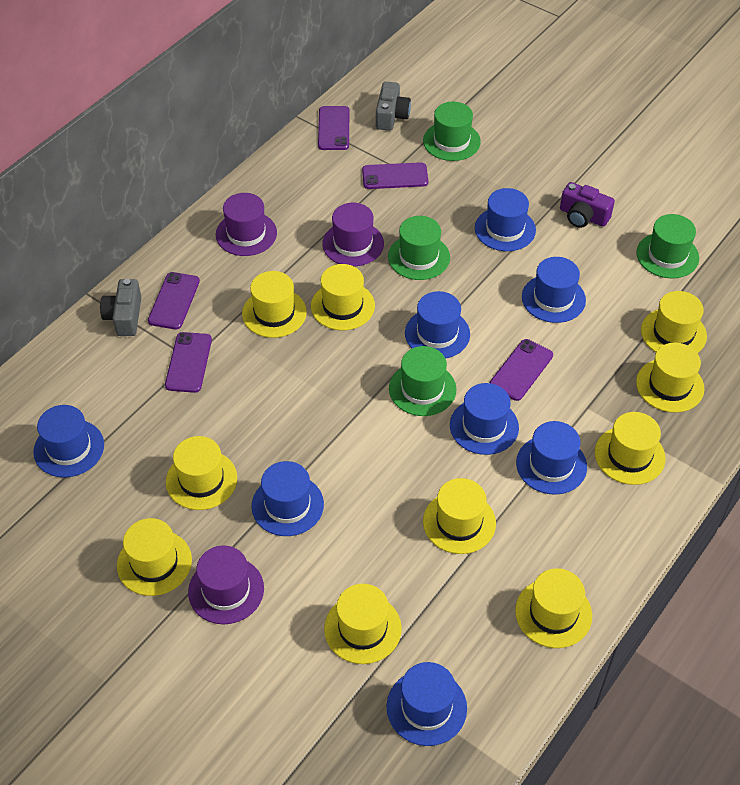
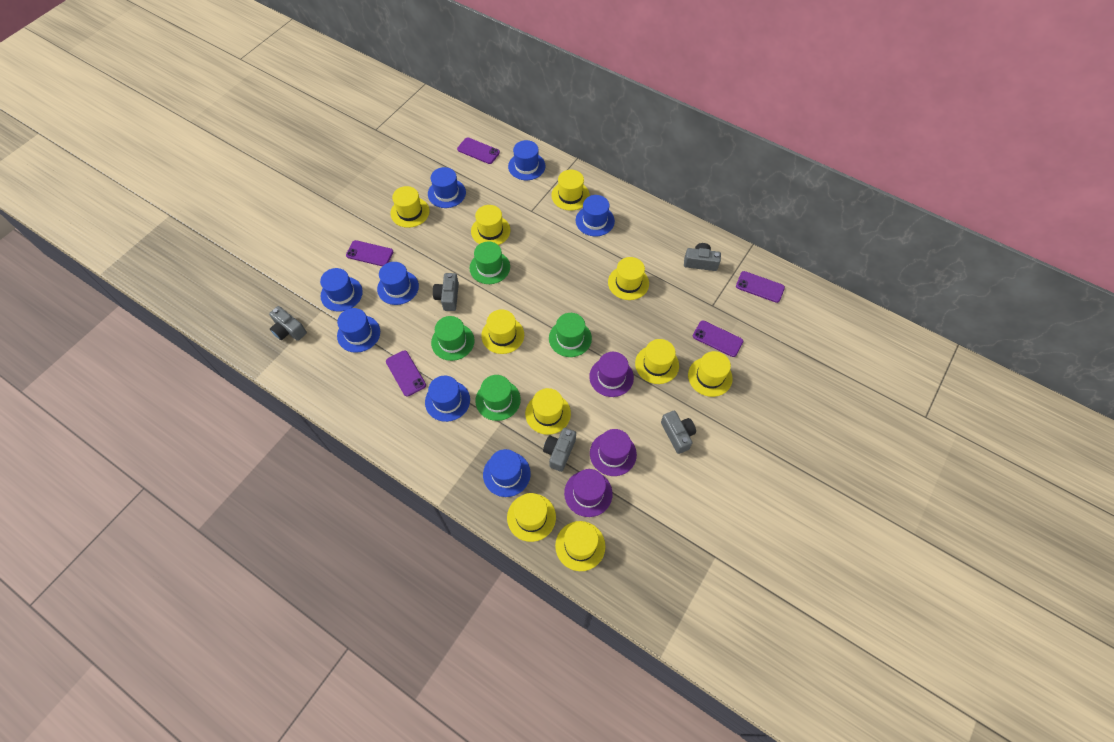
grey camera: 2 -> 5
purple camera: 1 -> 0

